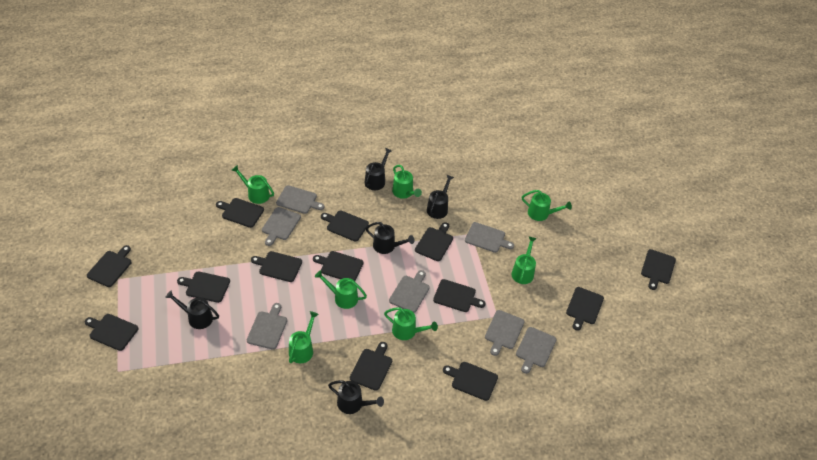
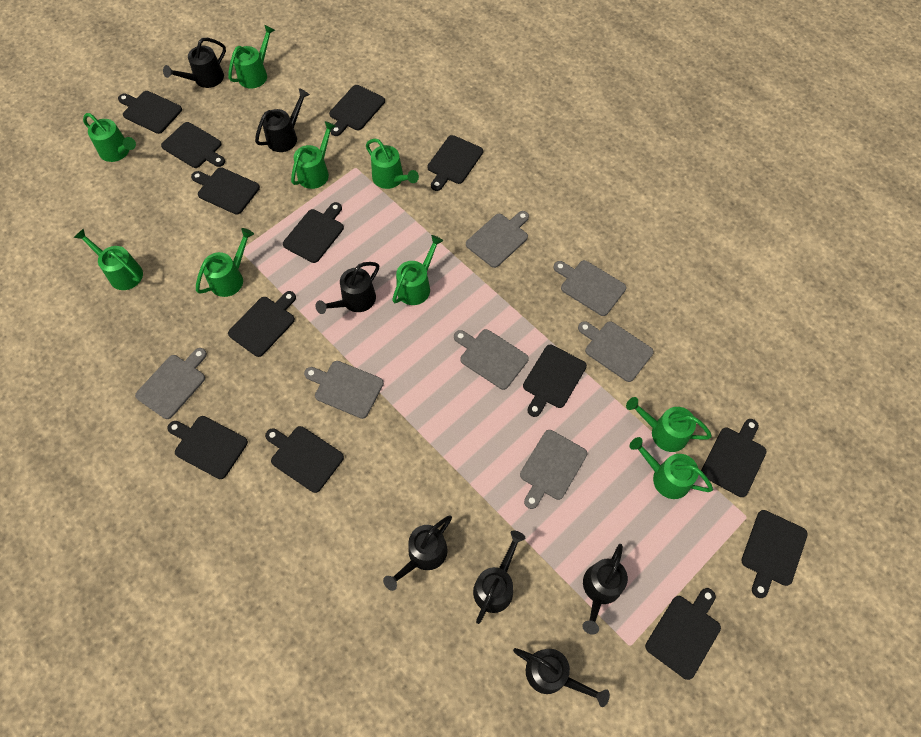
black watering can: 5 -> 7
green watering can: 7 -> 9

